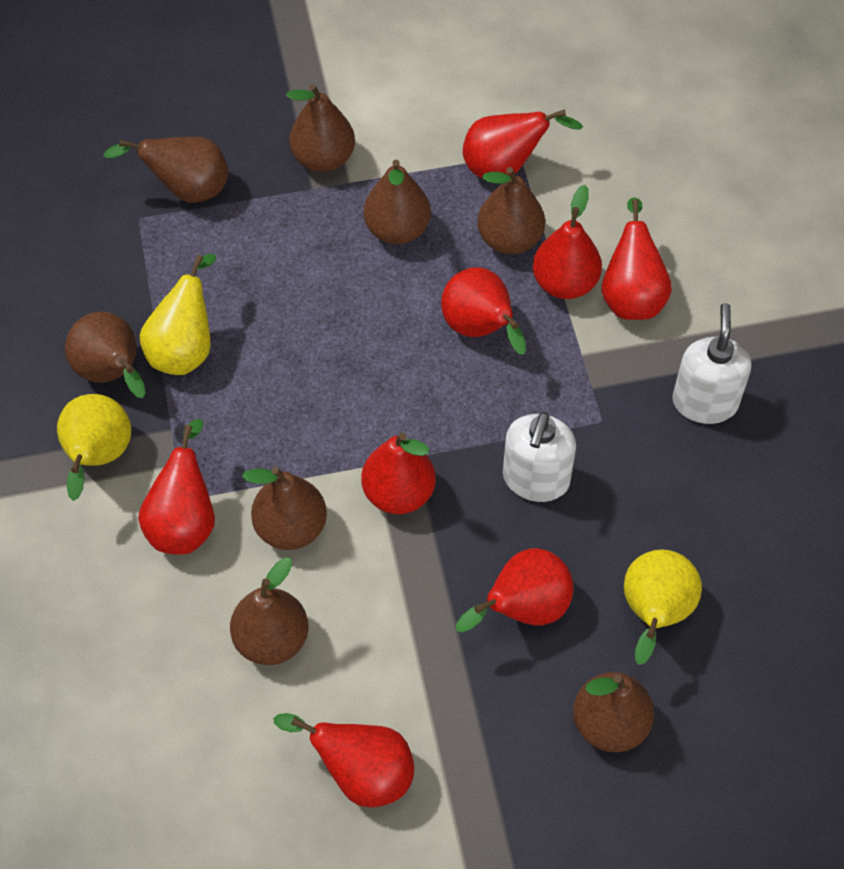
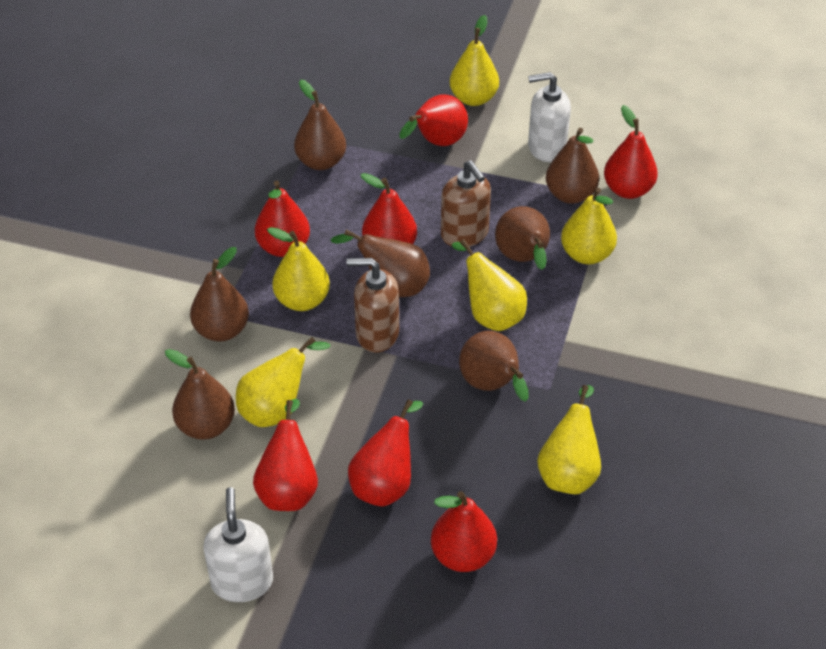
brown pear: 8 -> 7
brown soap dispenser: 0 -> 2
red pear: 8 -> 7
yellow pear: 3 -> 6

